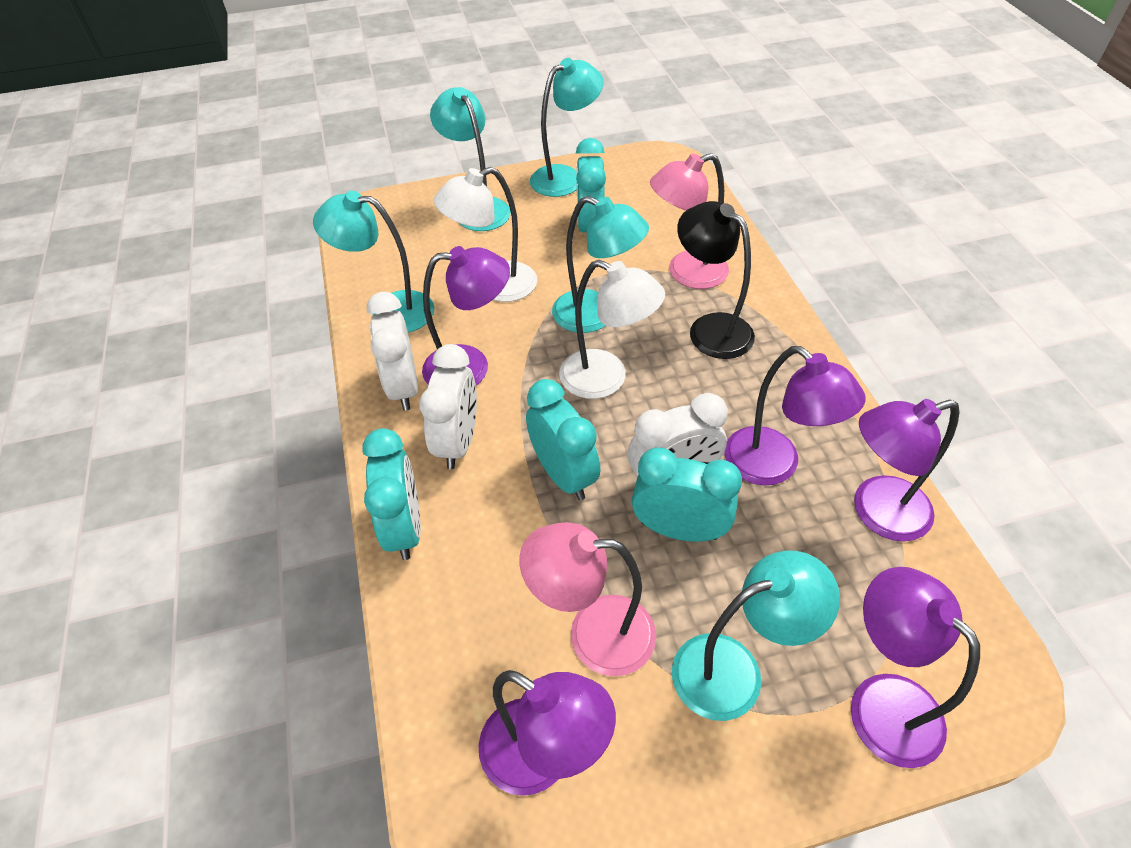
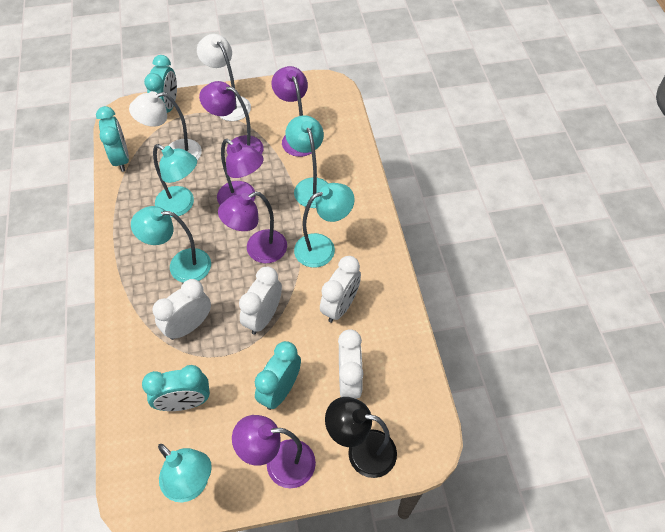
pink lamp: 2 -> 0
white clock: 3 -> 4

